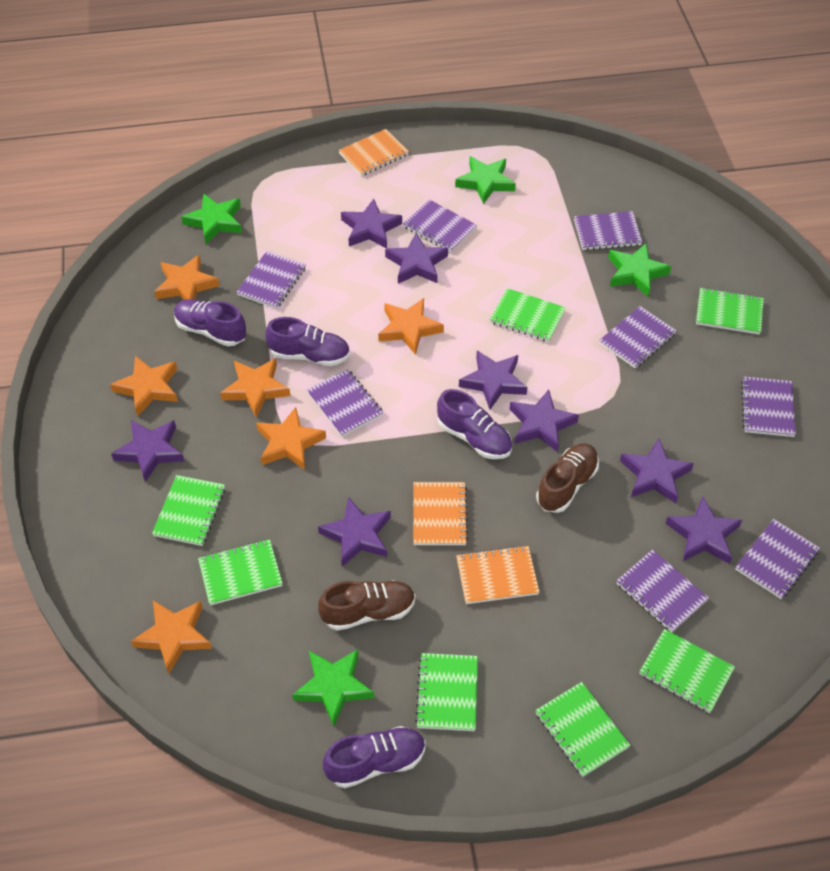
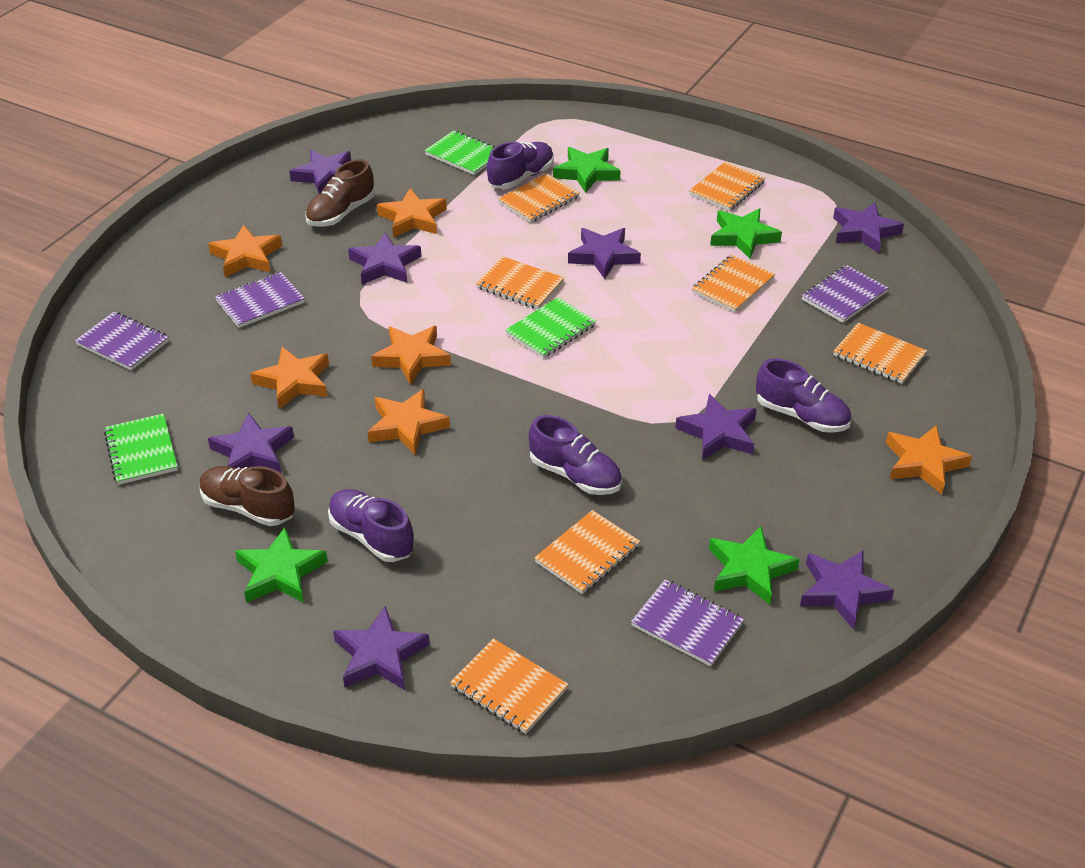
green notebook: 7 -> 3
orange notebook: 3 -> 7
purple notebook: 8 -> 4

